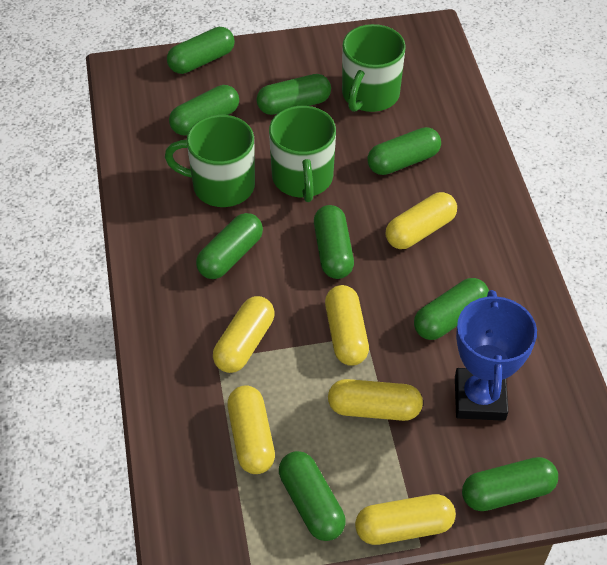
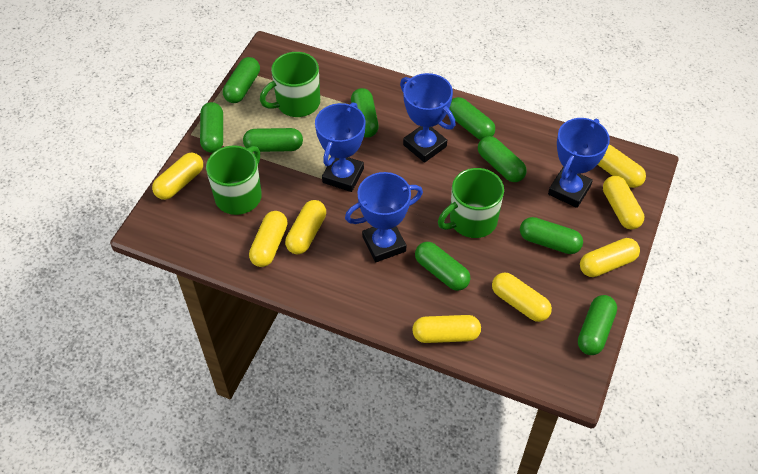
blue trophy: 1 -> 4
yellow capsule: 6 -> 8

